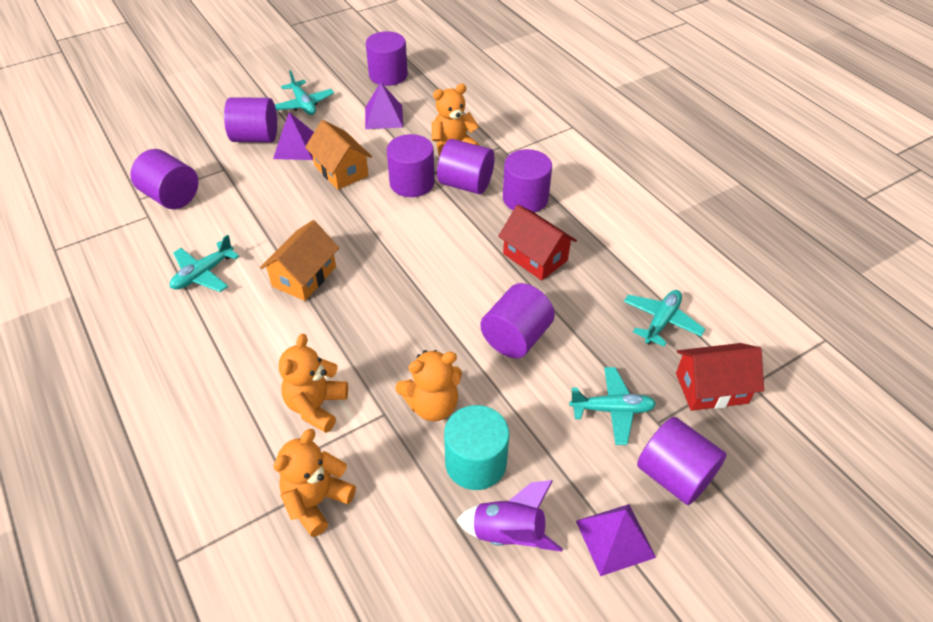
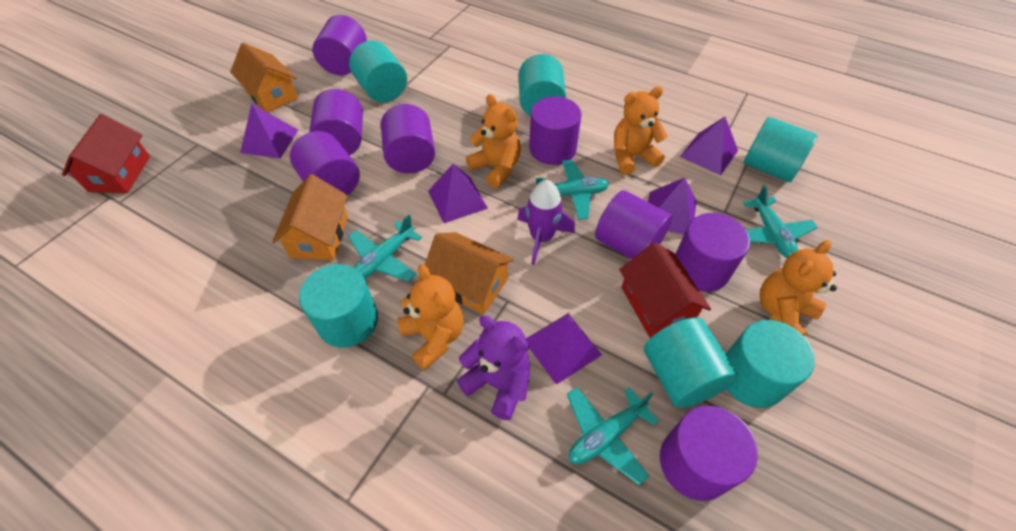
orange house: 2 -> 3
purple pyramid: 3 -> 5
purple teddy bear: 0 -> 1
turquoise cylinder: 1 -> 6

